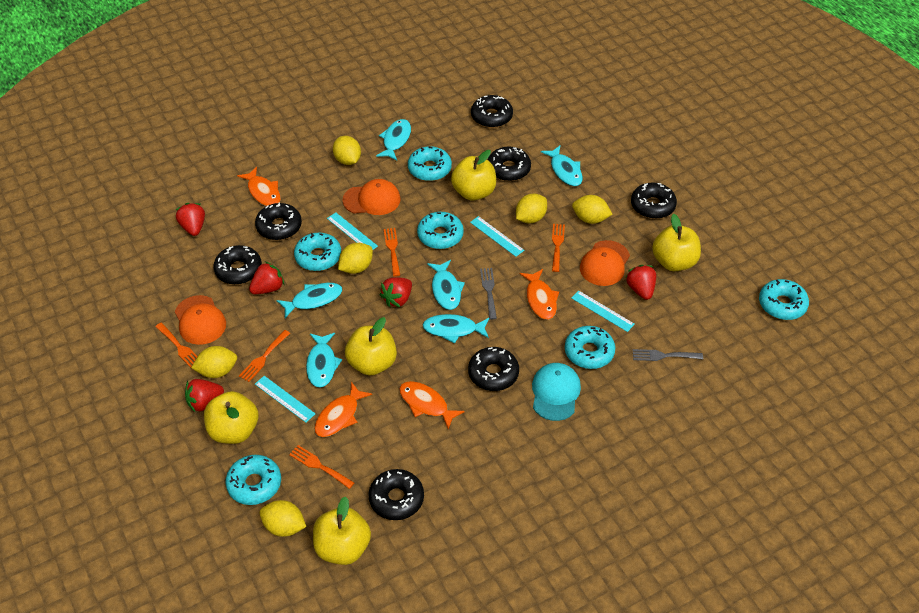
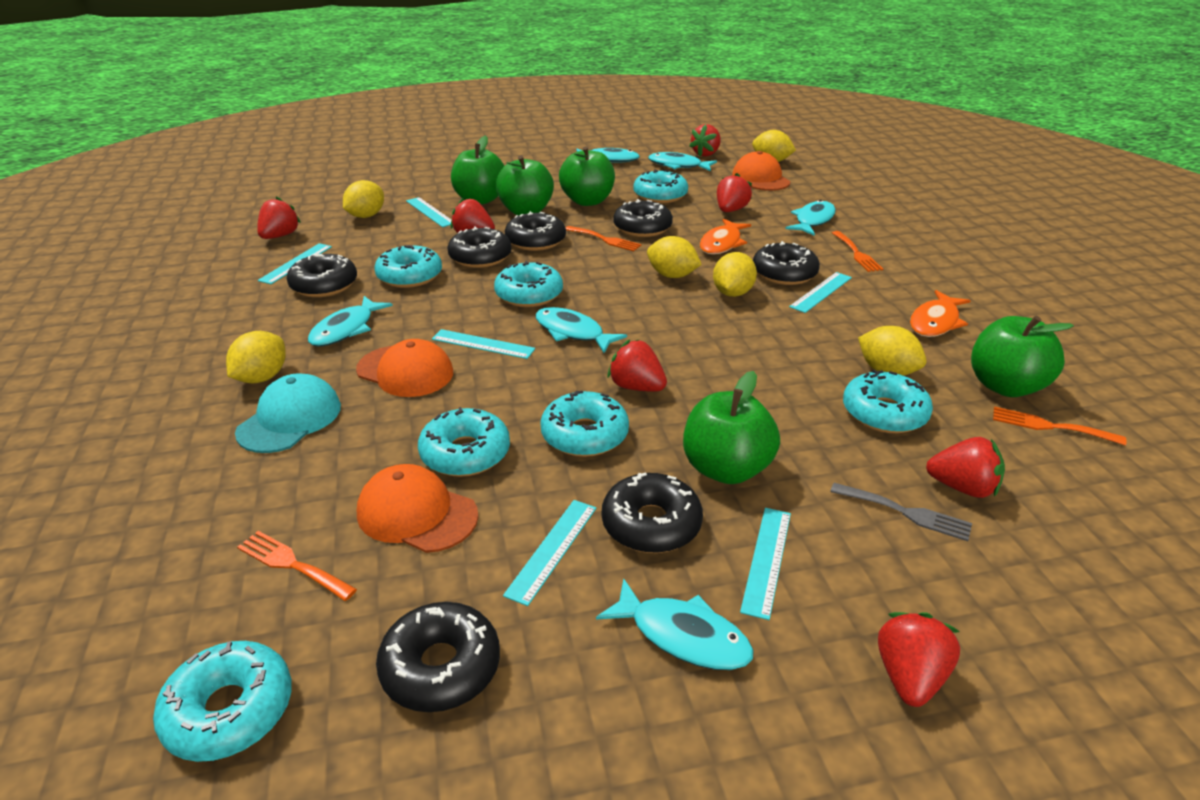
green apple: 0 -> 5
grey fork: 2 -> 1
orange fish: 4 -> 2
orange fork: 5 -> 4
red strawberry: 5 -> 7
turquoise donut: 6 -> 7
turquoise ruler: 4 -> 6
yellow apple: 5 -> 0

